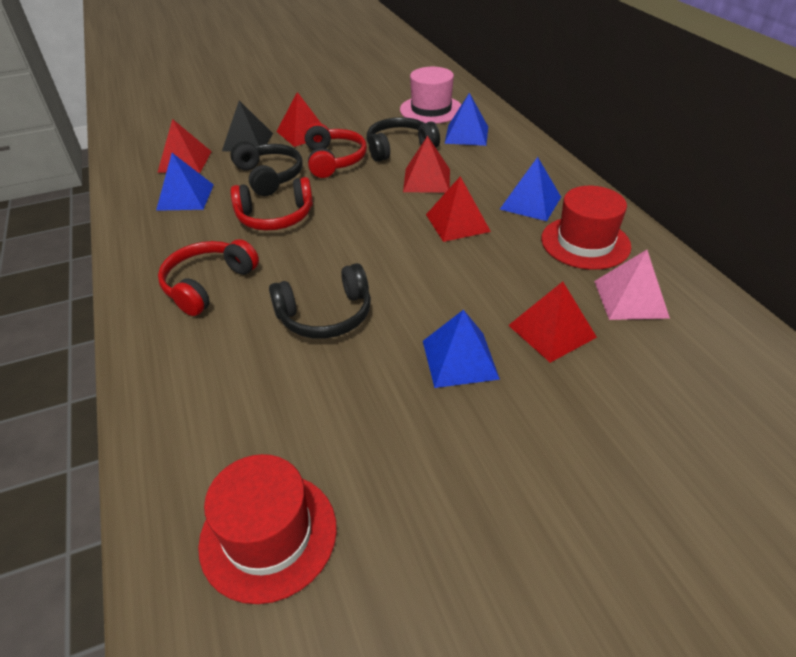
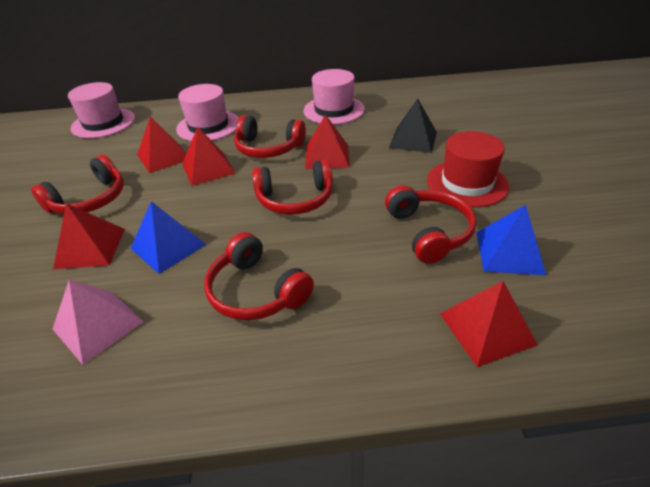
black headphones: 3 -> 0
blue pyramid: 4 -> 2
pink hat: 1 -> 3
red hat: 2 -> 1
red headphones: 3 -> 5

